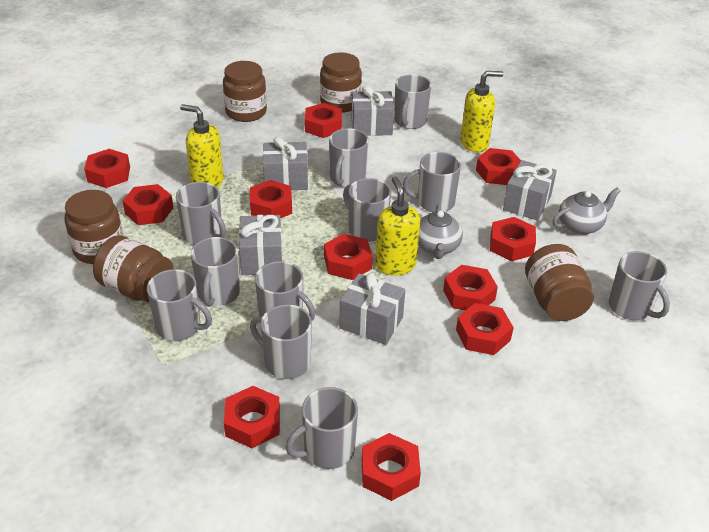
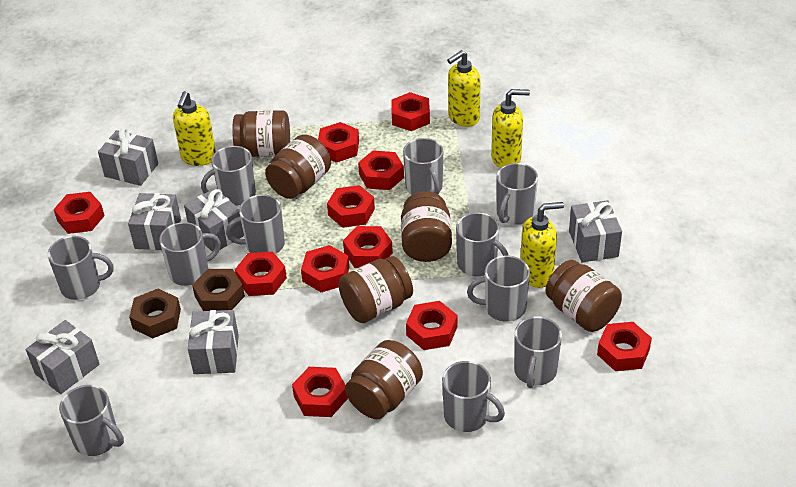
brown jar: 5 -> 6
brown nut: 0 -> 2
grey gift: 5 -> 6
grey teapot: 2 -> 0
yellow soap dispenser: 3 -> 4

